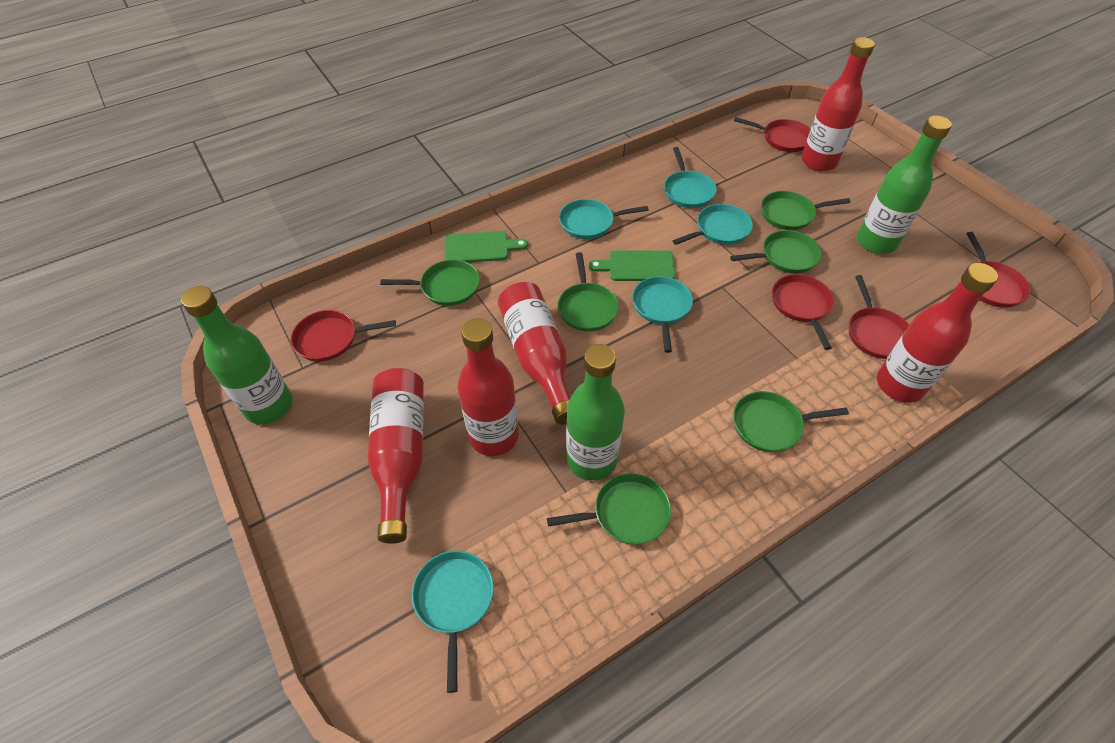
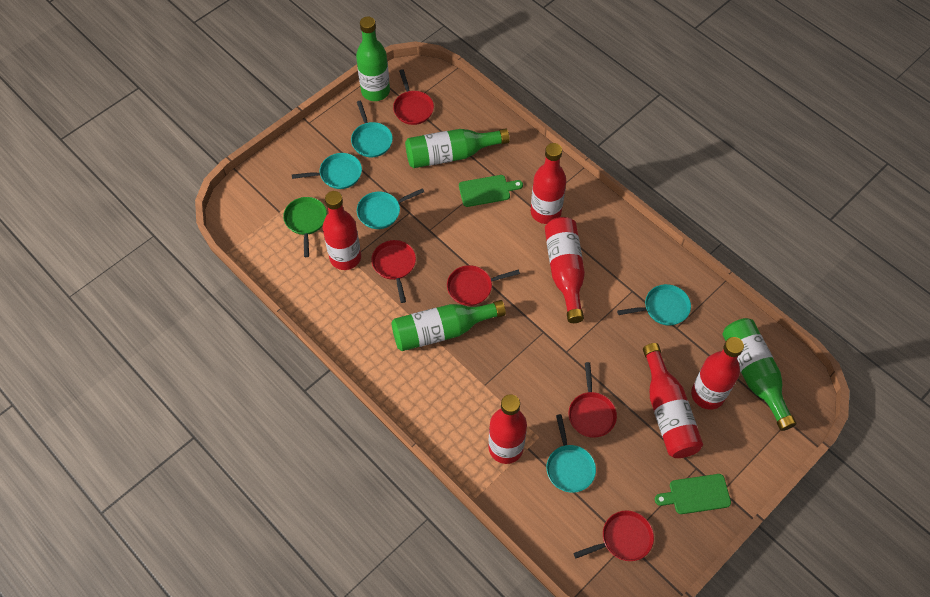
green bottle: 3 -> 4
green pan: 6 -> 1
red bottle: 5 -> 6

